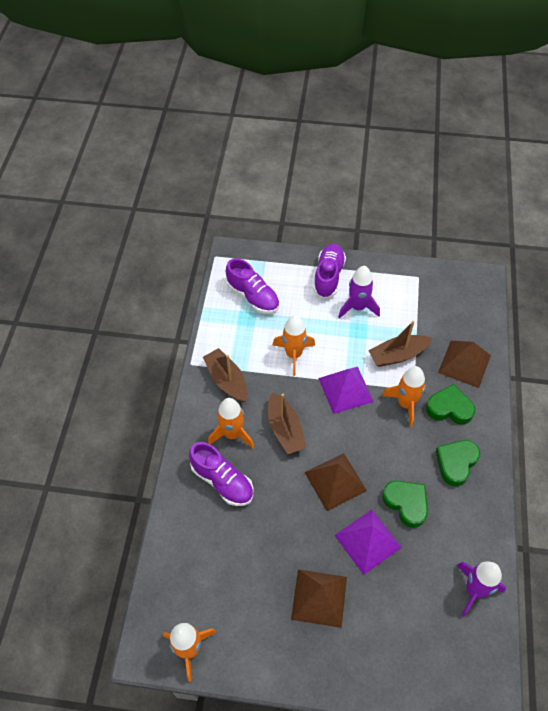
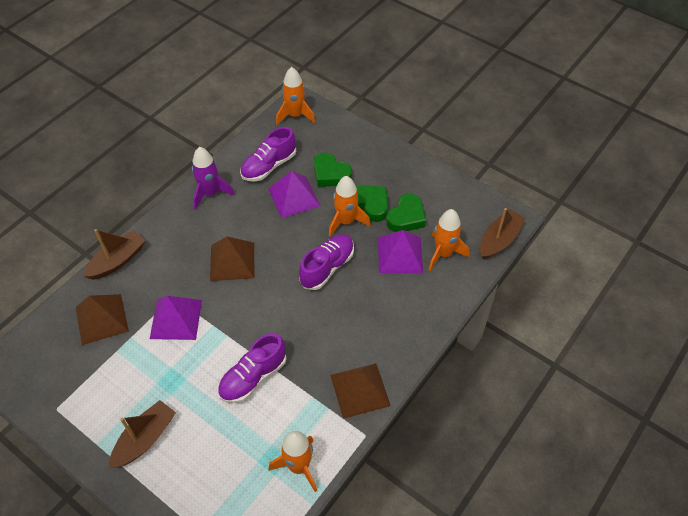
purple pyramid: 2 -> 3
purple rocket: 2 -> 1

